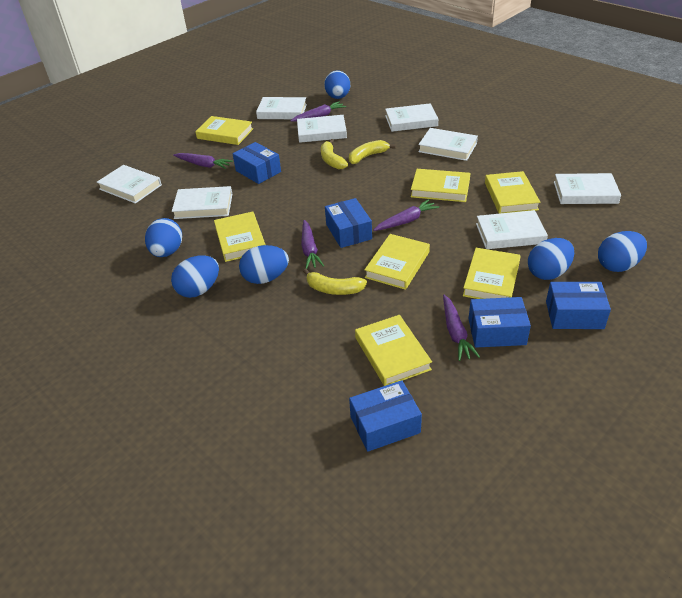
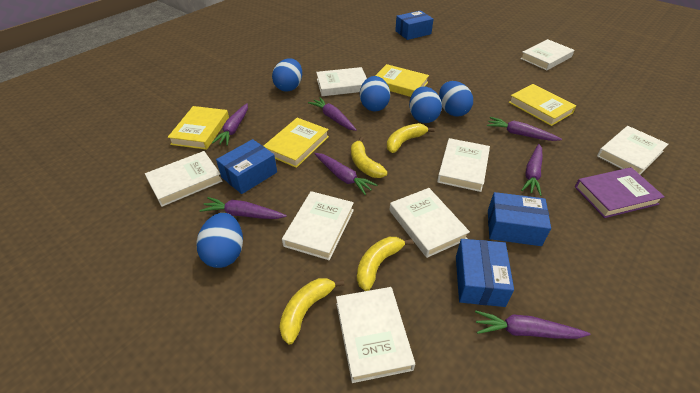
blue box: 5 -> 4
blue egg: 6 -> 5
purple book: 0 -> 1
purple carrot: 5 -> 7
yellow banana: 3 -> 4
yellow book: 7 -> 4

